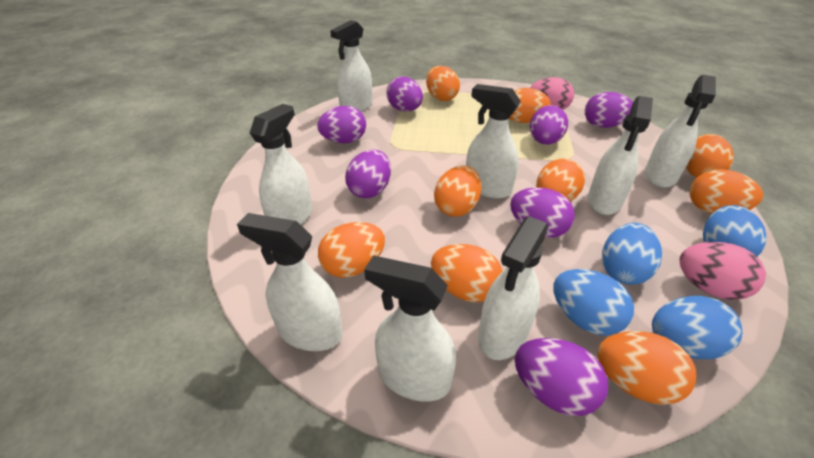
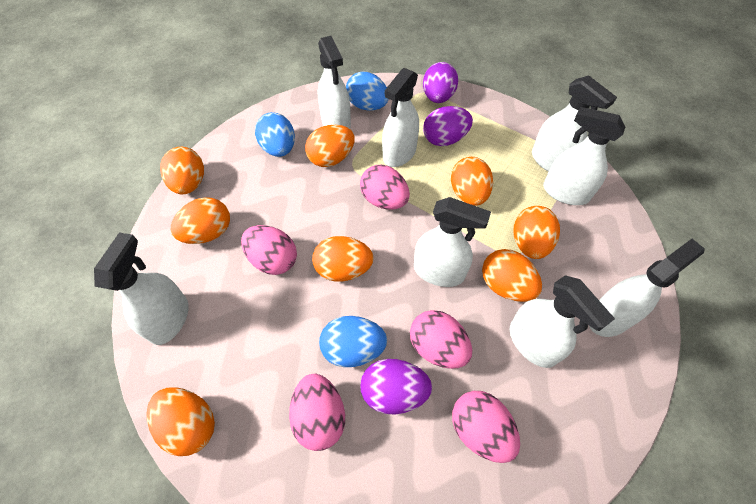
blue egg: 4 -> 3
orange egg: 9 -> 8
pink egg: 2 -> 5
purple egg: 7 -> 3

